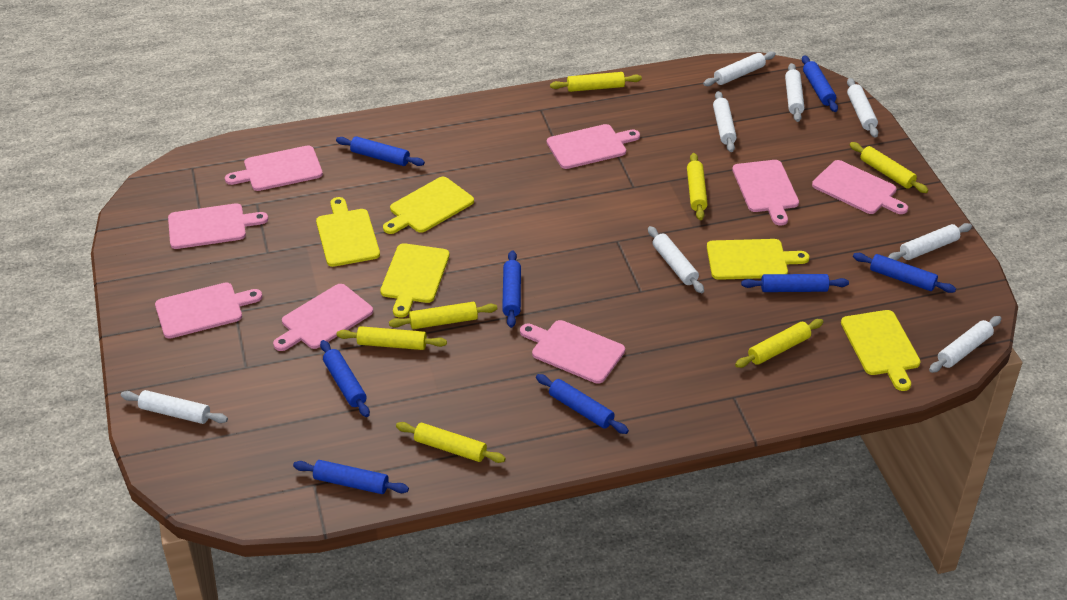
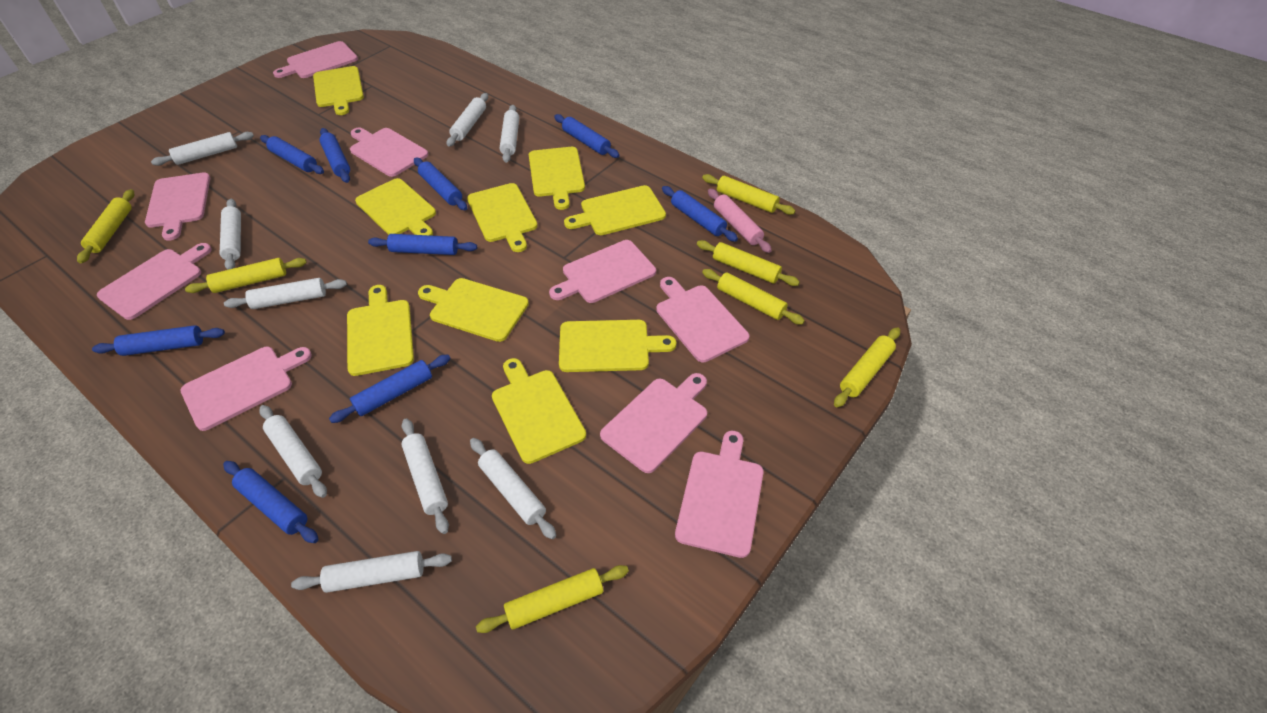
blue rolling pin: 8 -> 9
pink cutting board: 8 -> 9
pink rolling pin: 0 -> 1
white rolling pin: 8 -> 9
yellow cutting board: 5 -> 9

